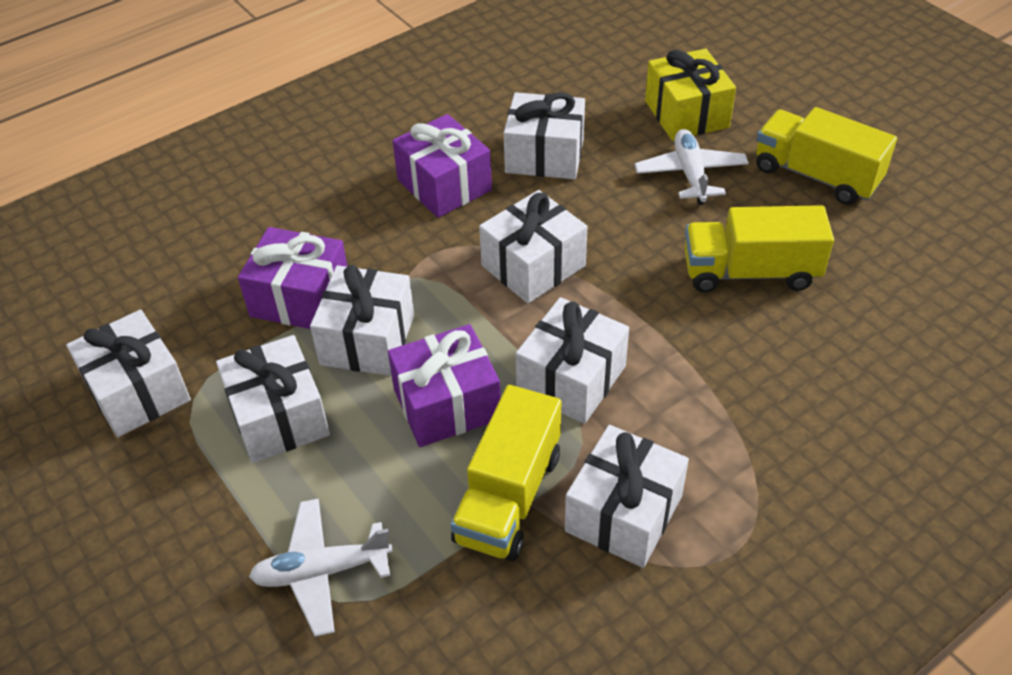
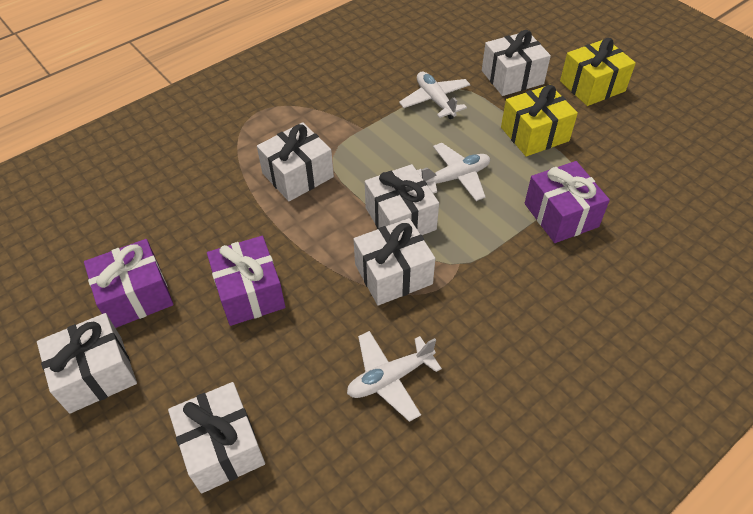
white gift: 7 -> 6
white plane: 2 -> 3
yellow gift: 1 -> 2
yellow truck: 3 -> 0

